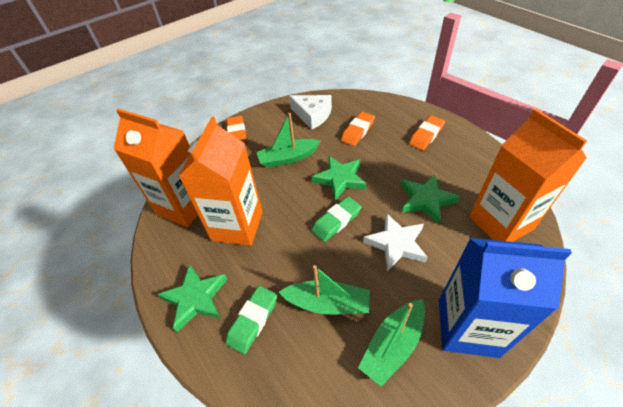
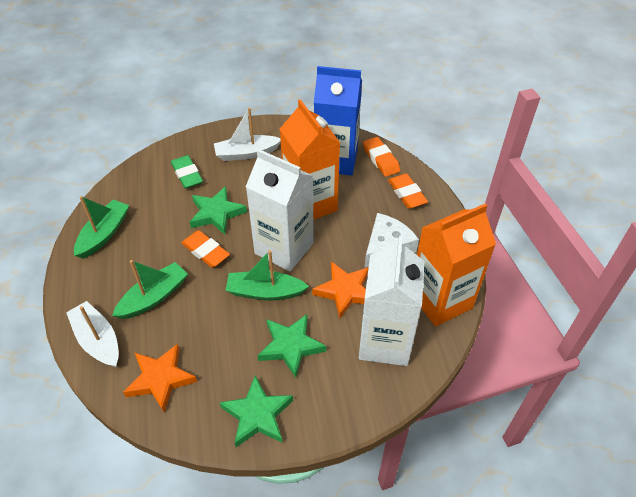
green eraser: 2 -> 1
orange carton: 3 -> 2
orange star: 0 -> 2
white boat: 0 -> 2
white carton: 0 -> 2
white star: 1 -> 0

